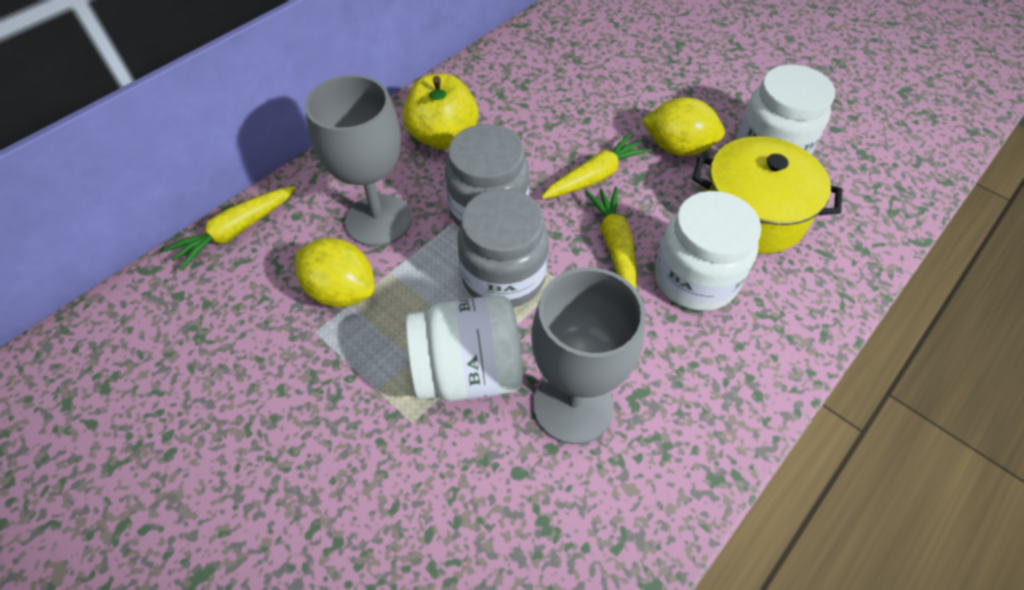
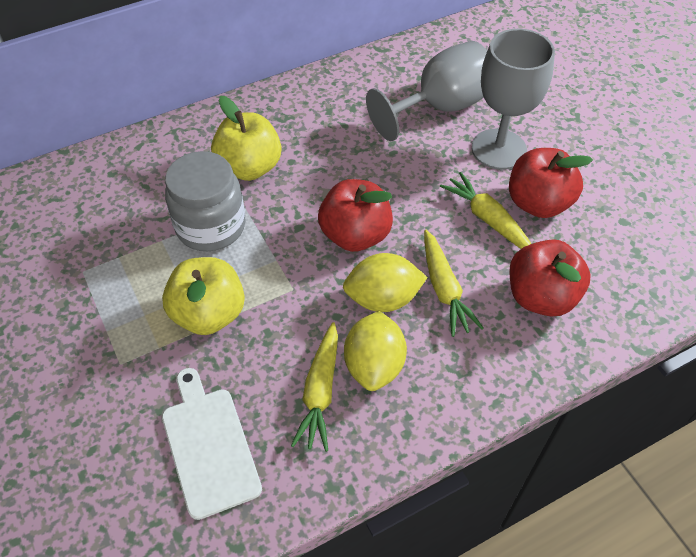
grey jar: 2 -> 1
red apple: 0 -> 3
white cutting board: 0 -> 1
white jar: 3 -> 0
yellow apple: 1 -> 2
yellow pot: 1 -> 0

